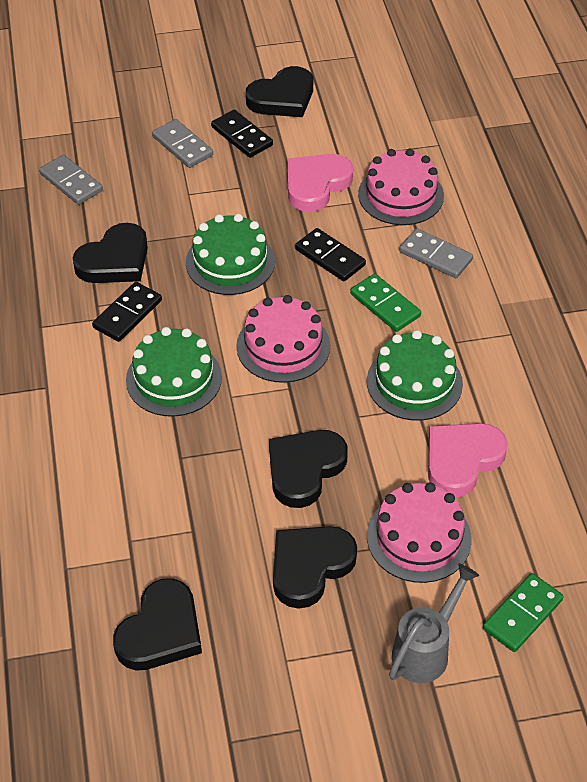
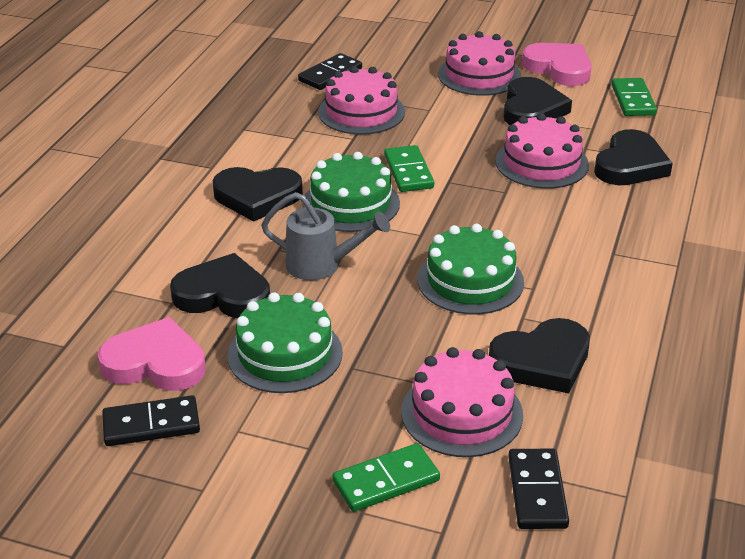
green domino: 2 -> 3
grey domino: 3 -> 0
pink cake: 3 -> 4

